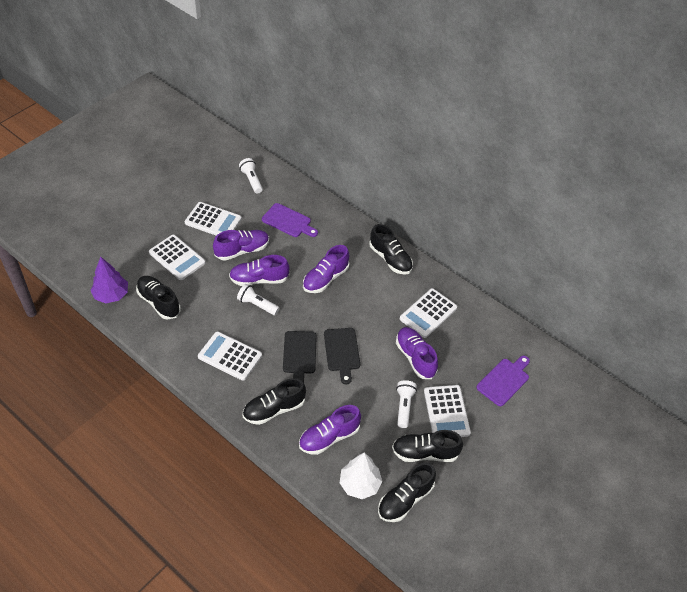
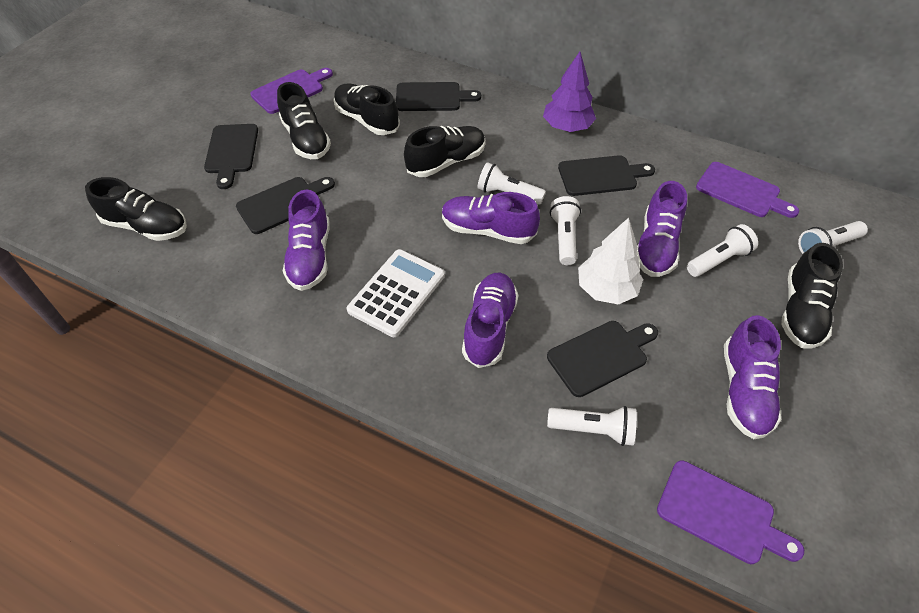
black cutting board: 2 -> 5
purple cutting board: 2 -> 3
white calculator: 5 -> 1
white flashlight: 3 -> 5

